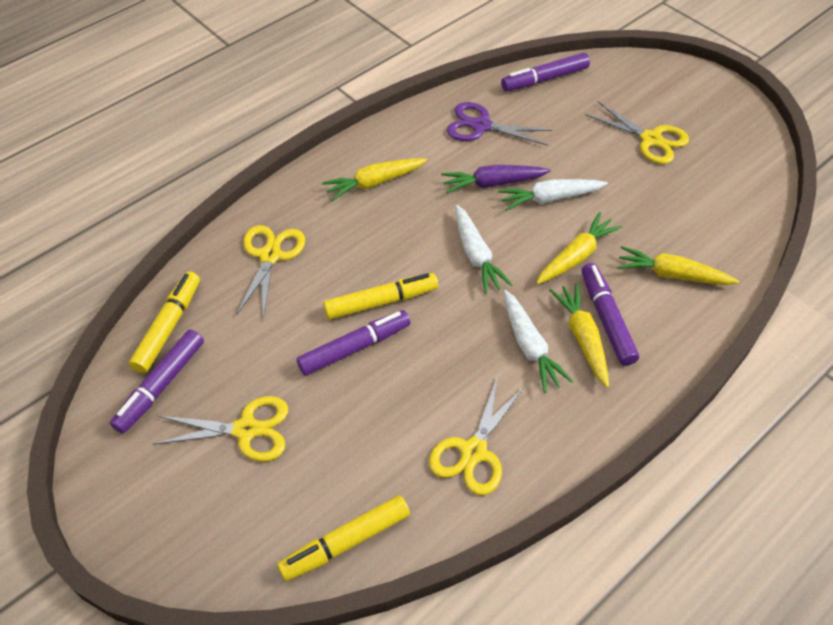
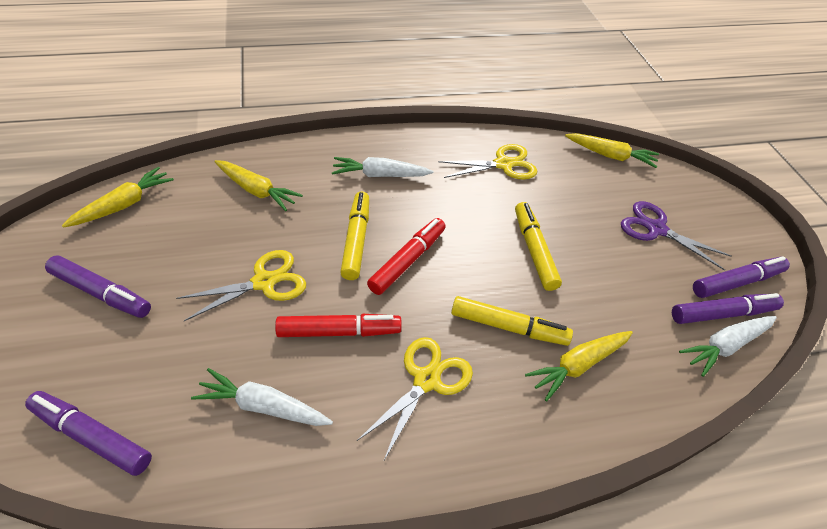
purple carrot: 1 -> 0
red marker: 0 -> 2
yellow scissors: 4 -> 3

